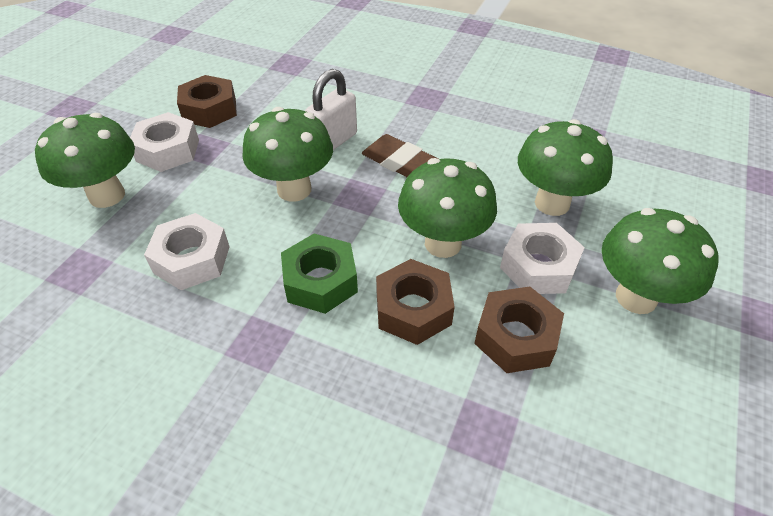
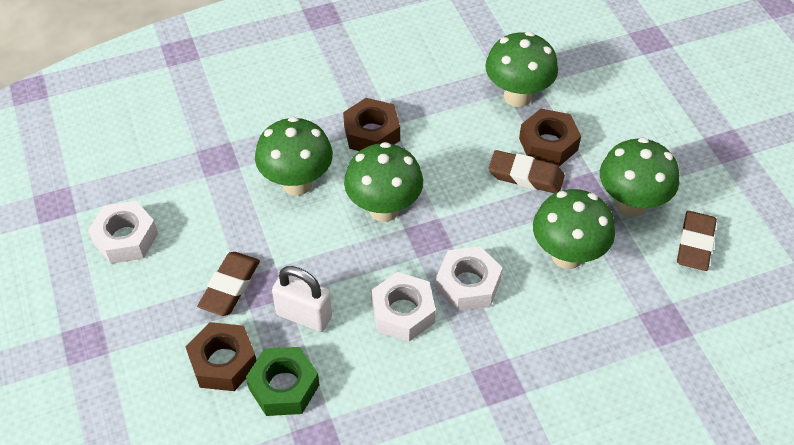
brown eraser: 1 -> 3

